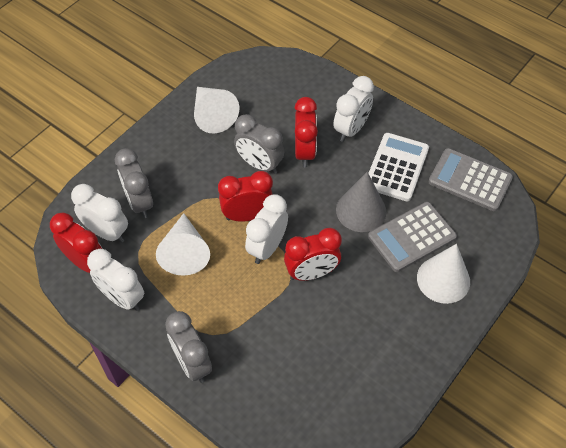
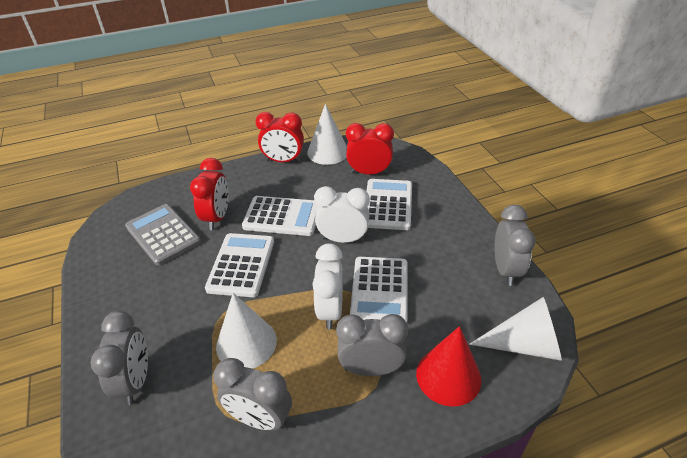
grey calculator: 2 -> 1
grey clock: 3 -> 4
grey cone: 1 -> 0
red clock: 4 -> 3
red cone: 0 -> 1
white calculator: 1 -> 4
white clock: 4 -> 2

